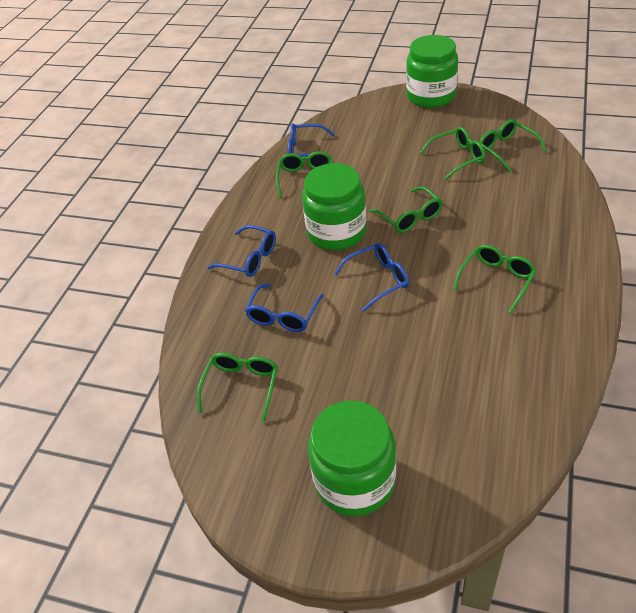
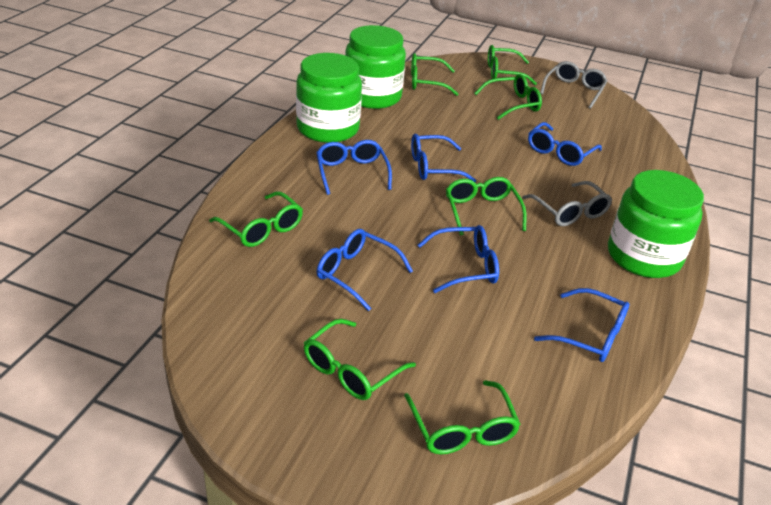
blue glasses: 4 -> 6
green glasses: 6 -> 7
grey glasses: 0 -> 2

